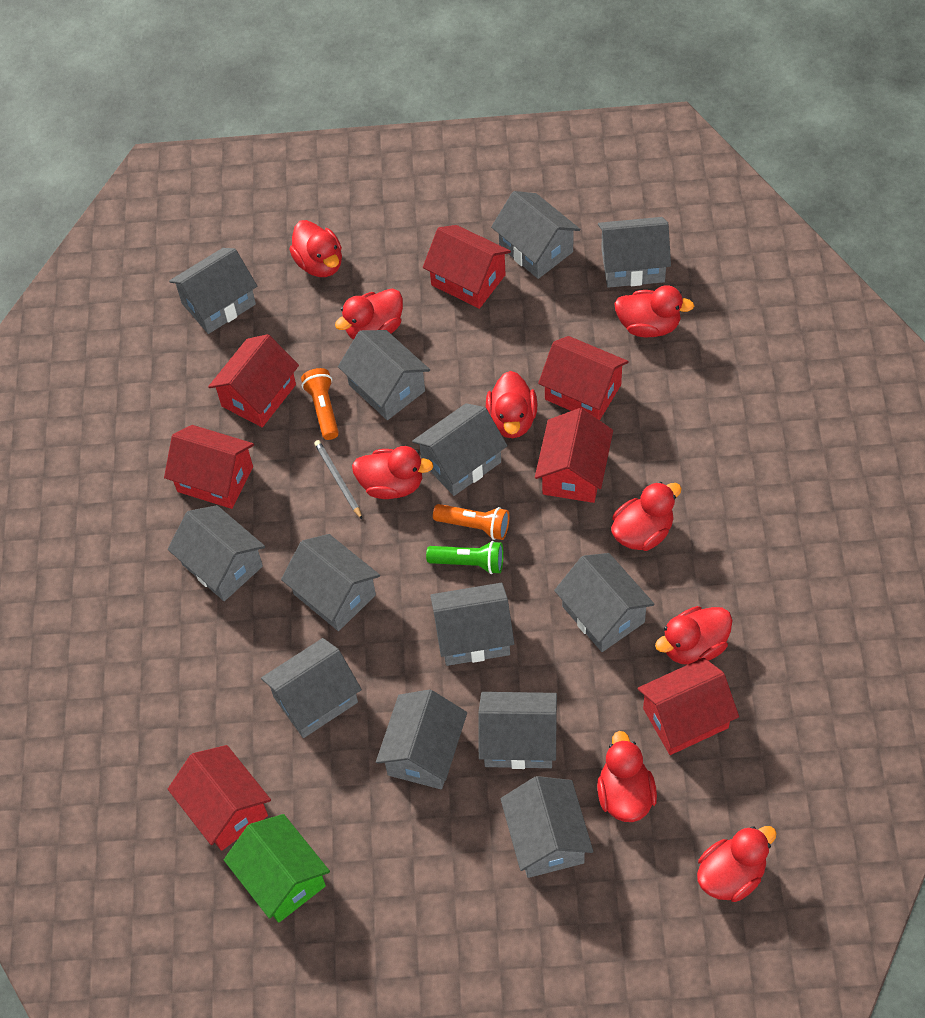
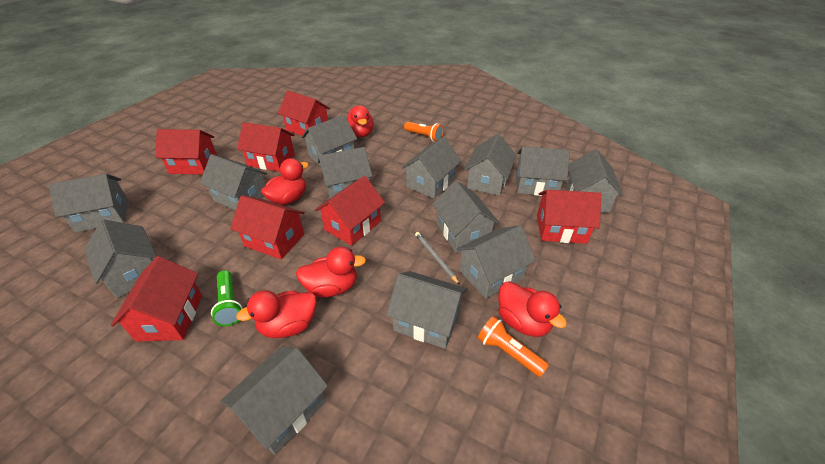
green house: 1 -> 0
red duck: 9 -> 5

